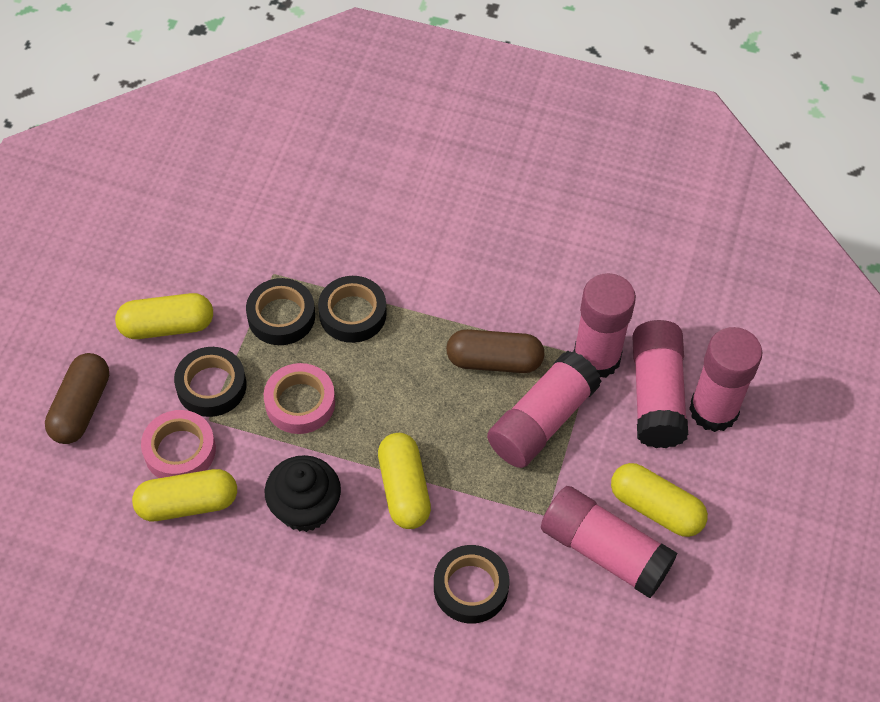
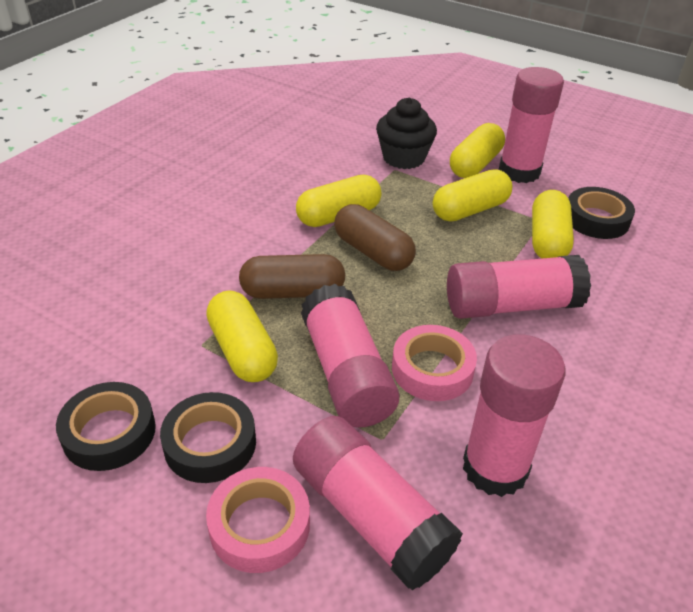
black tape: 4 -> 3
yellow capsule: 4 -> 5

